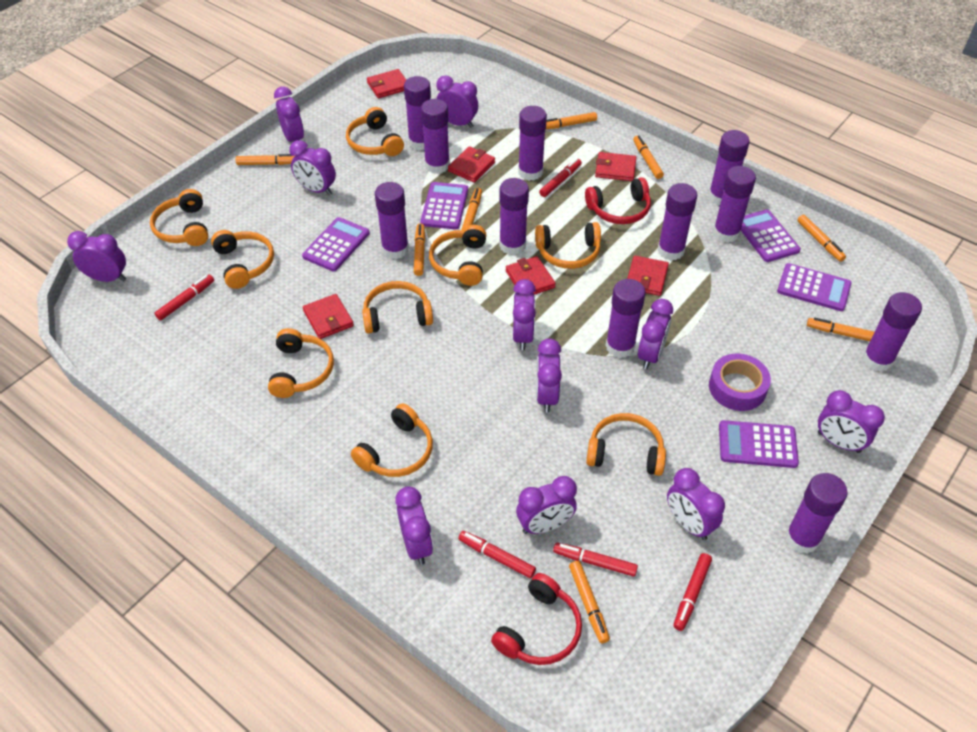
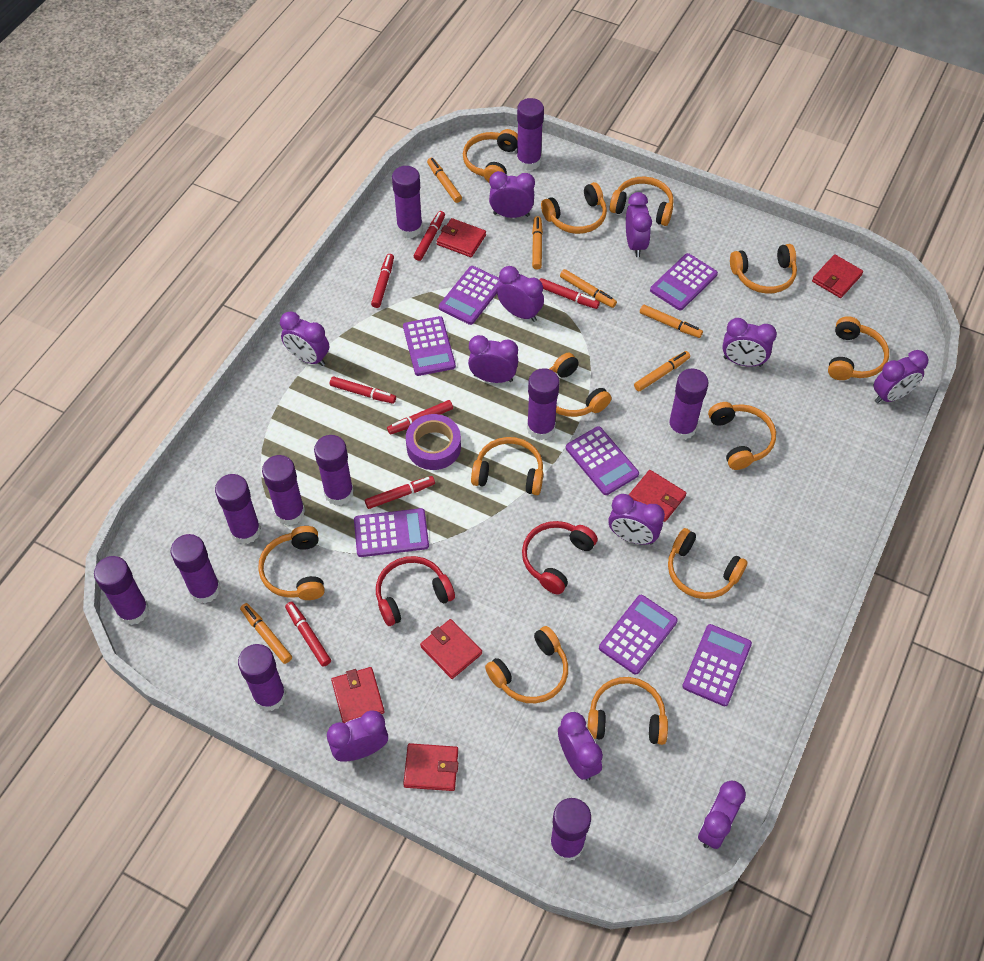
orange headphones: 9 -> 12
orange marker: 8 -> 6
purple calculator: 5 -> 7
red marker: 5 -> 7

